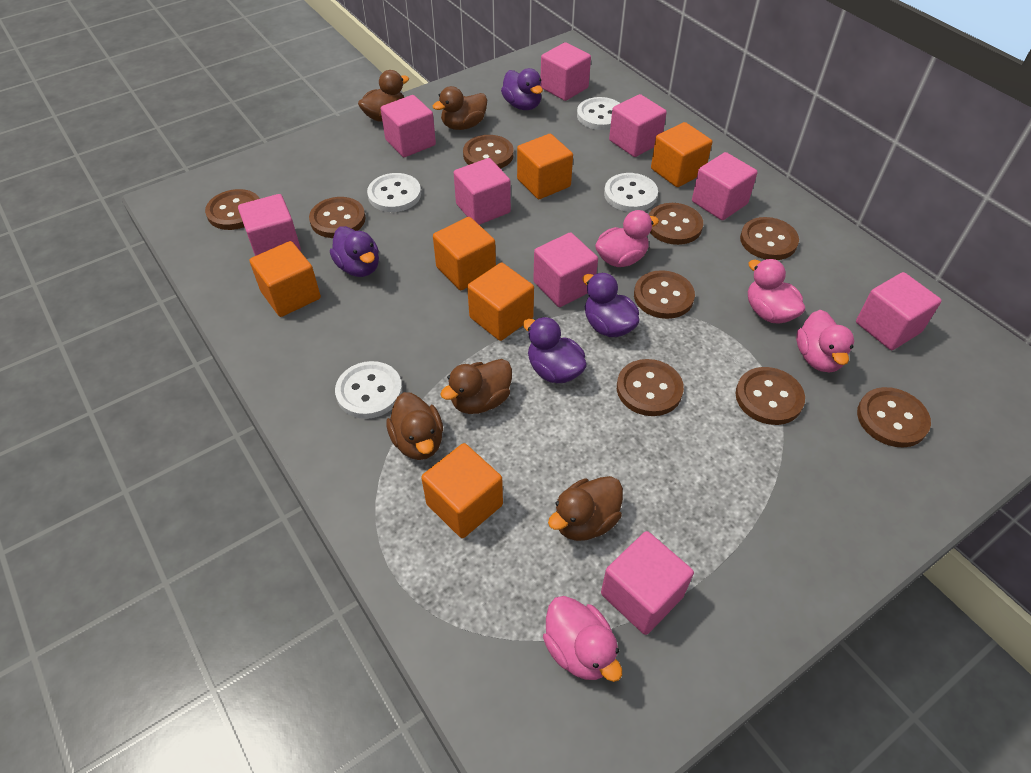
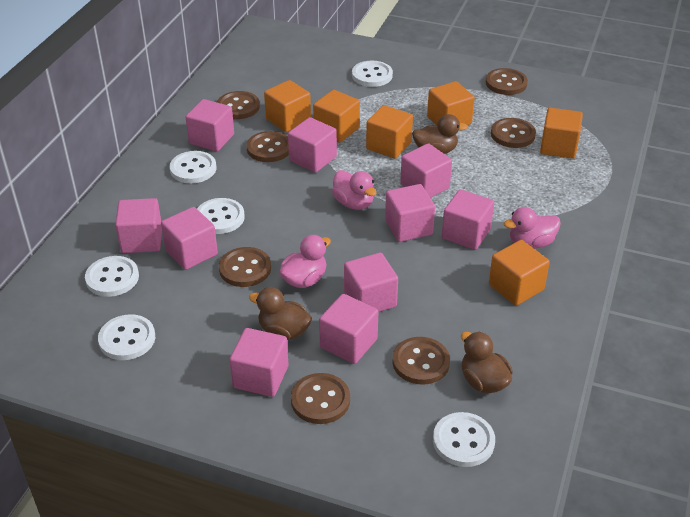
brown button: 9 -> 7
brown duck: 5 -> 3
pink cube: 9 -> 10
pink duck: 4 -> 3
purple duck: 4 -> 0
white button: 4 -> 6

